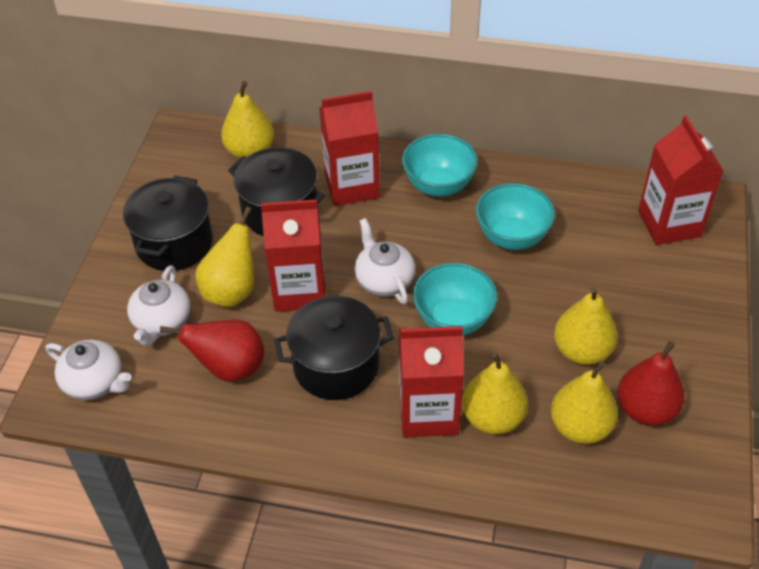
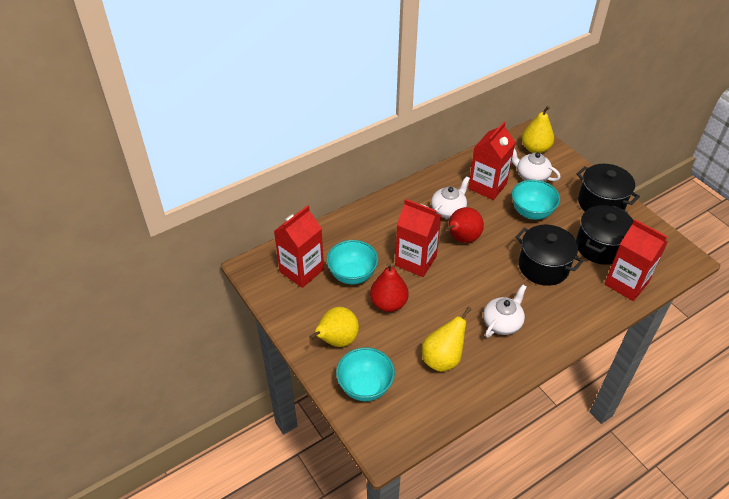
yellow pear: 5 -> 3

